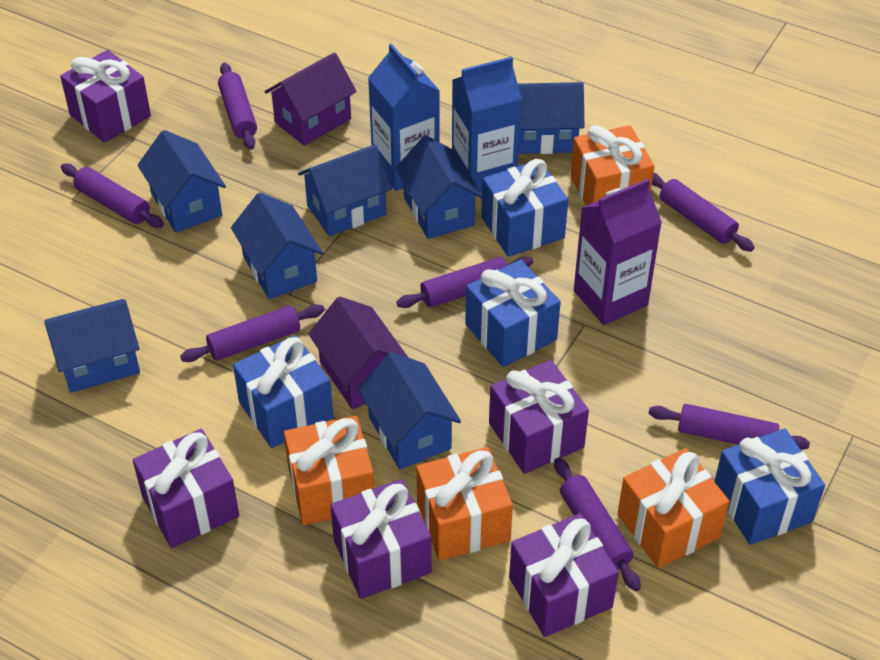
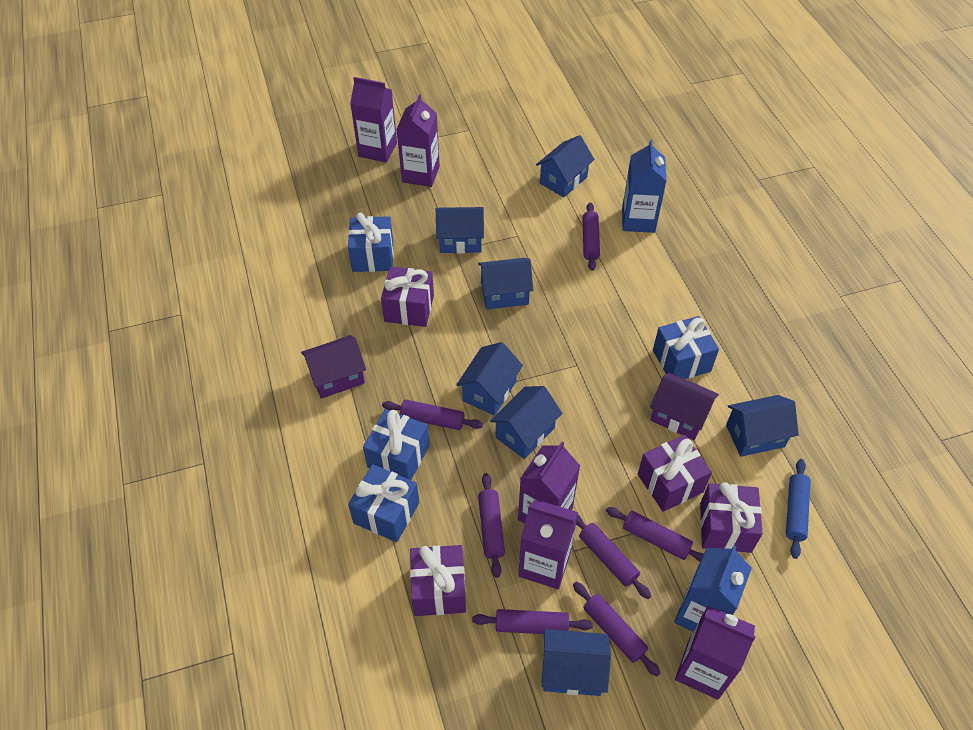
blue rolling pin: 0 -> 1
orange gift: 4 -> 0
purple carton: 1 -> 5
purple gift: 5 -> 4

